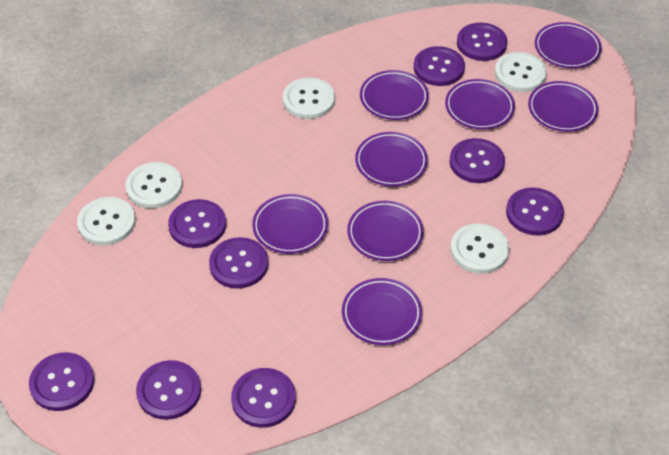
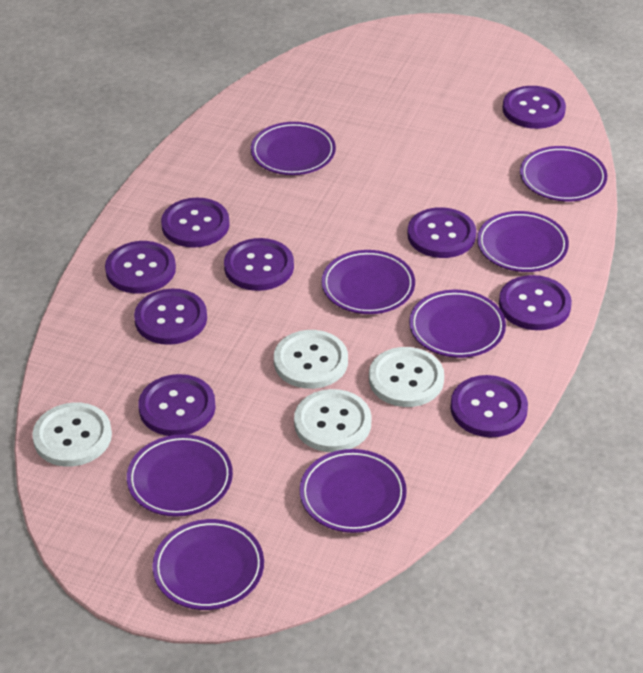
white button: 5 -> 4

